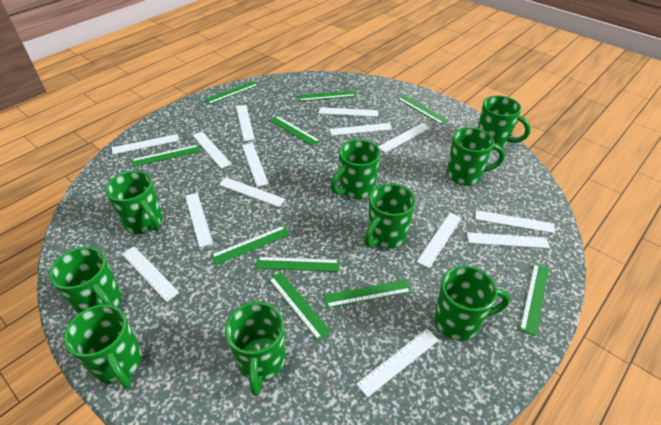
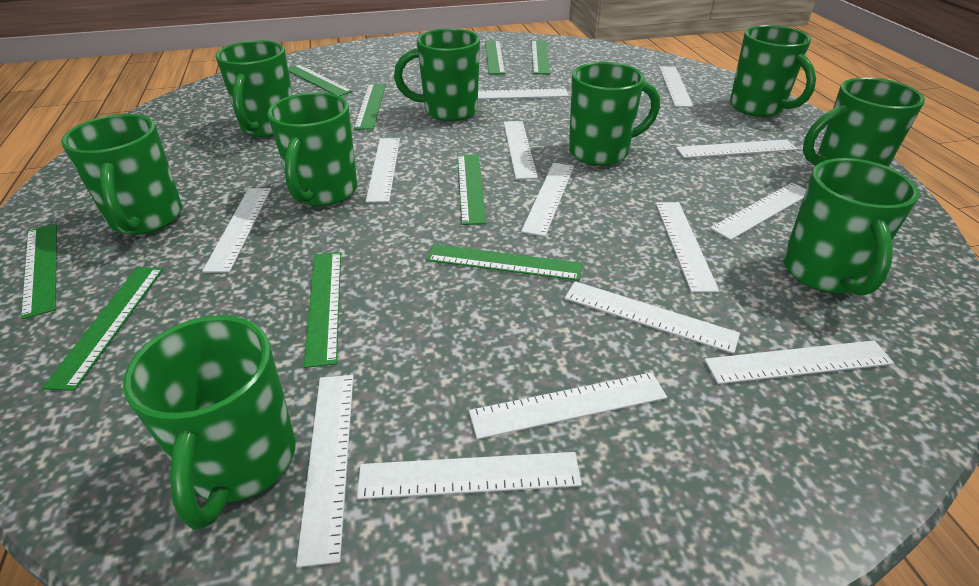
green ruler: 10 -> 9

